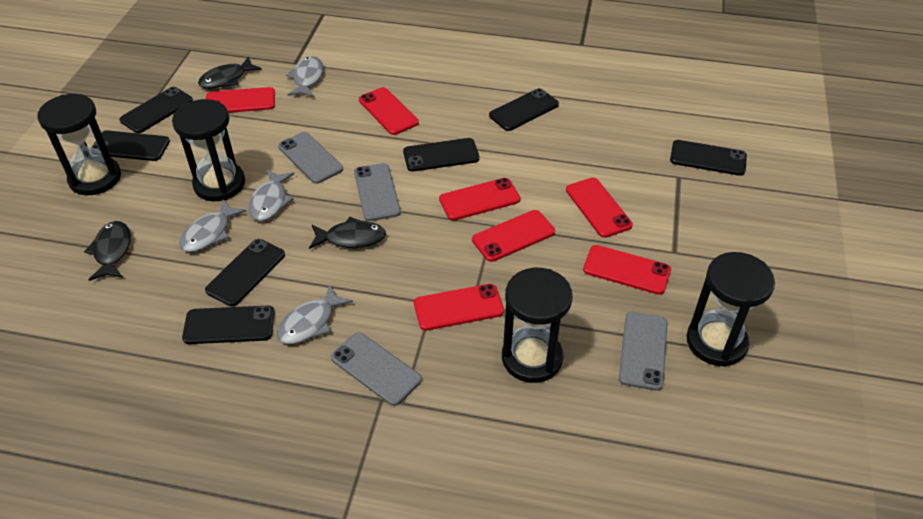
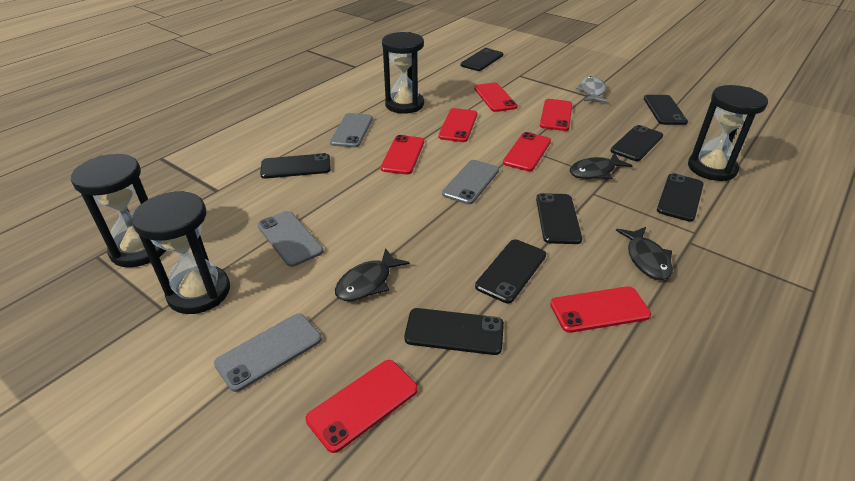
black phone: 7 -> 8
grey fish: 4 -> 1

